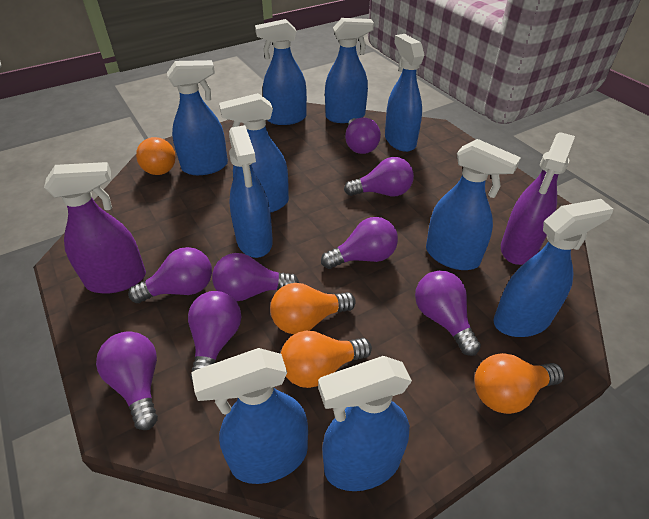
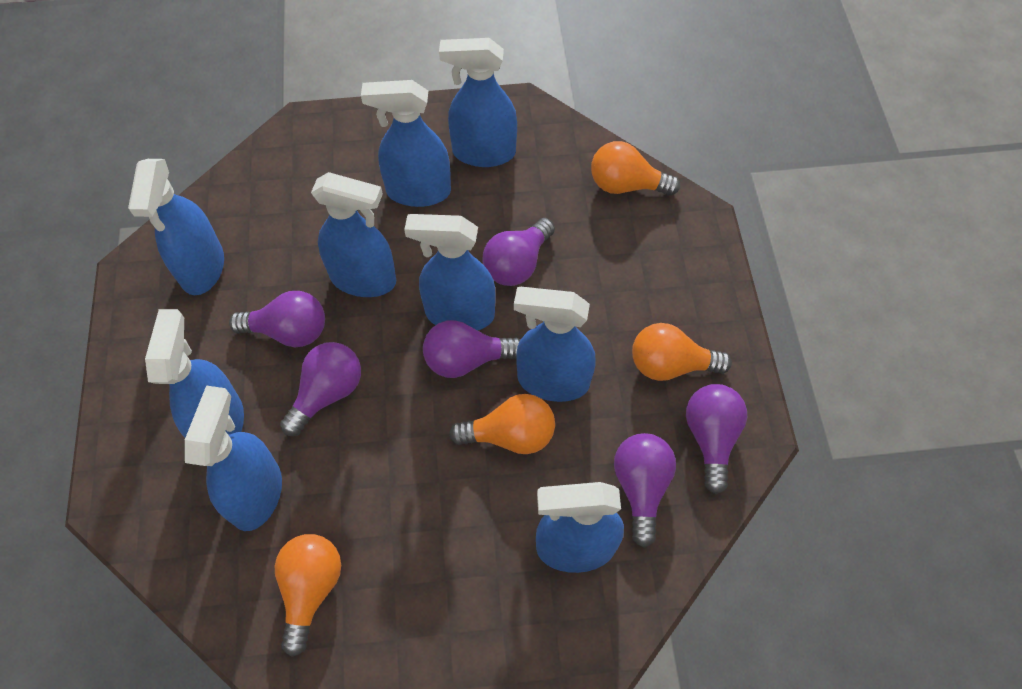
blue spray bottle: 10 -> 9
purple light bulb: 8 -> 6
purple spray bottle: 2 -> 0

